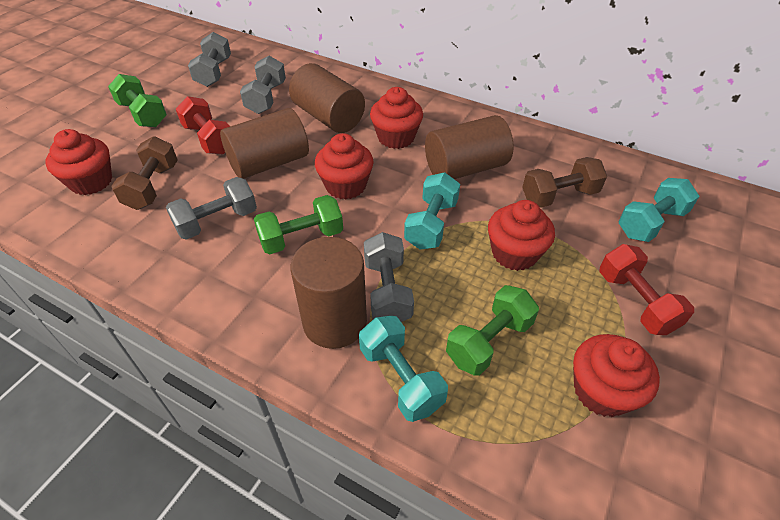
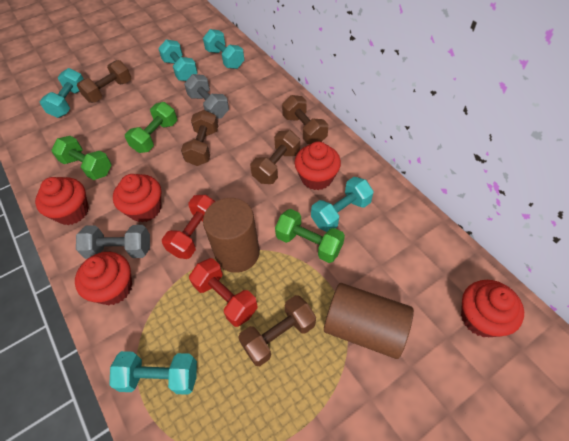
brown cylinder: 4 -> 2
brown dumbbell: 2 -> 5
grey dumbbell: 4 -> 2
turquoise dumbbell: 3 -> 5

